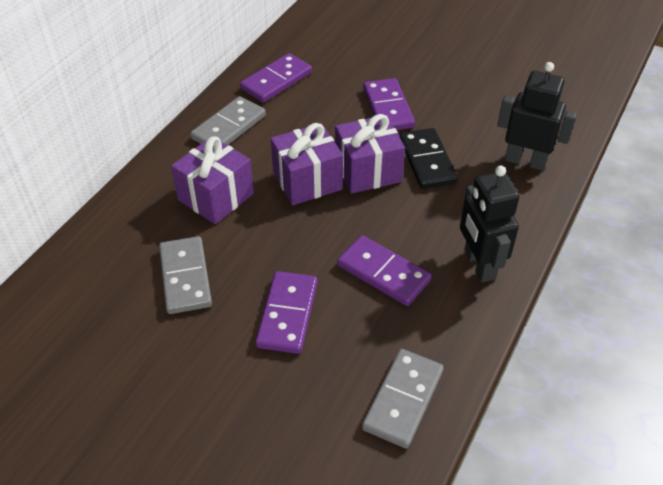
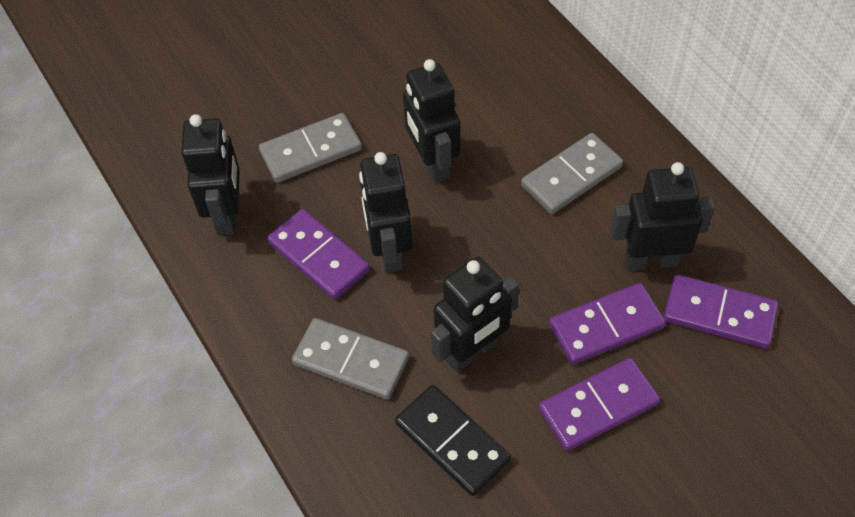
black robot: 2 -> 5
purple gift: 3 -> 0

